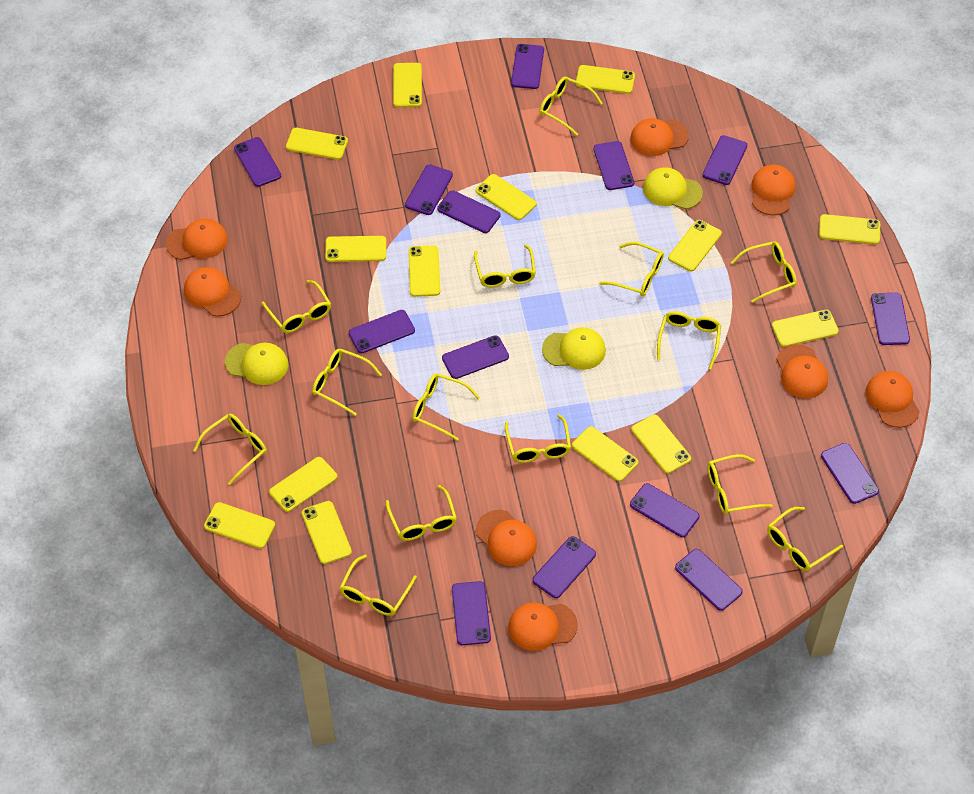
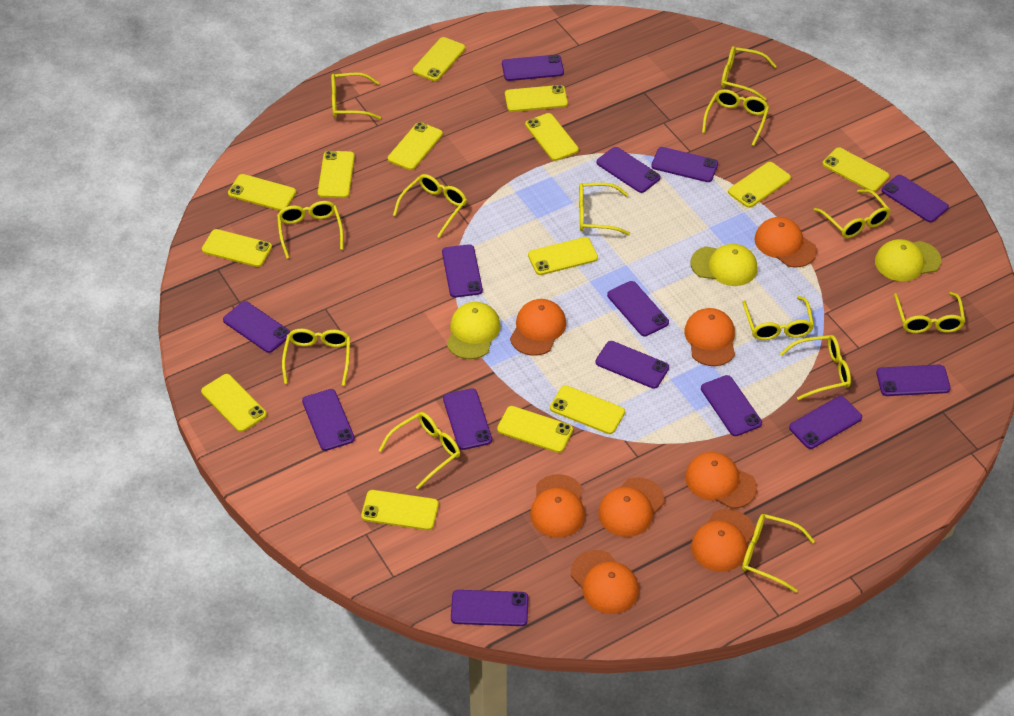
yellow glasses: 14 -> 13

